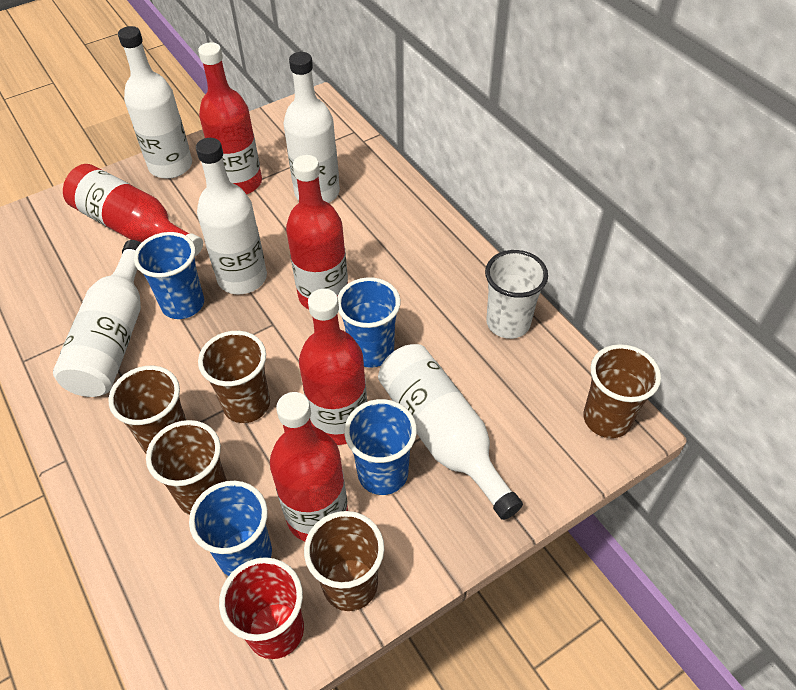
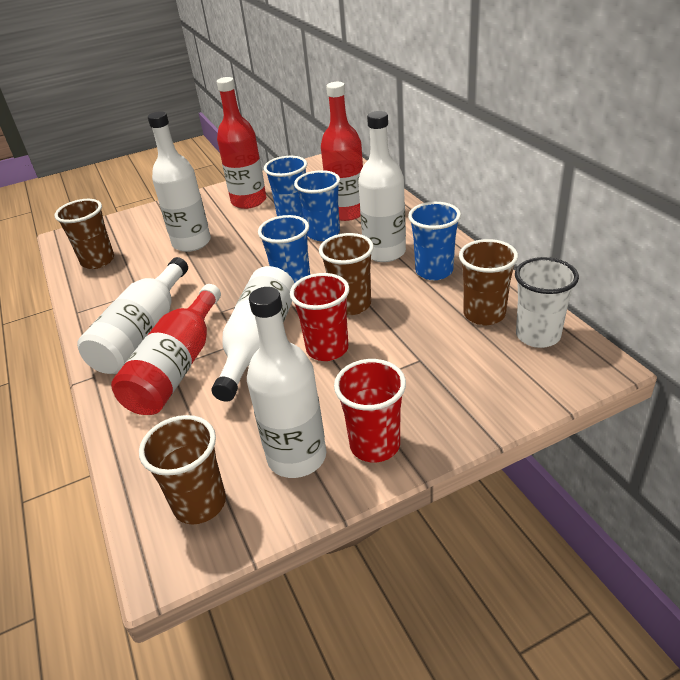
brown cup: 5 -> 4
red bottle: 5 -> 3
red cup: 1 -> 2

